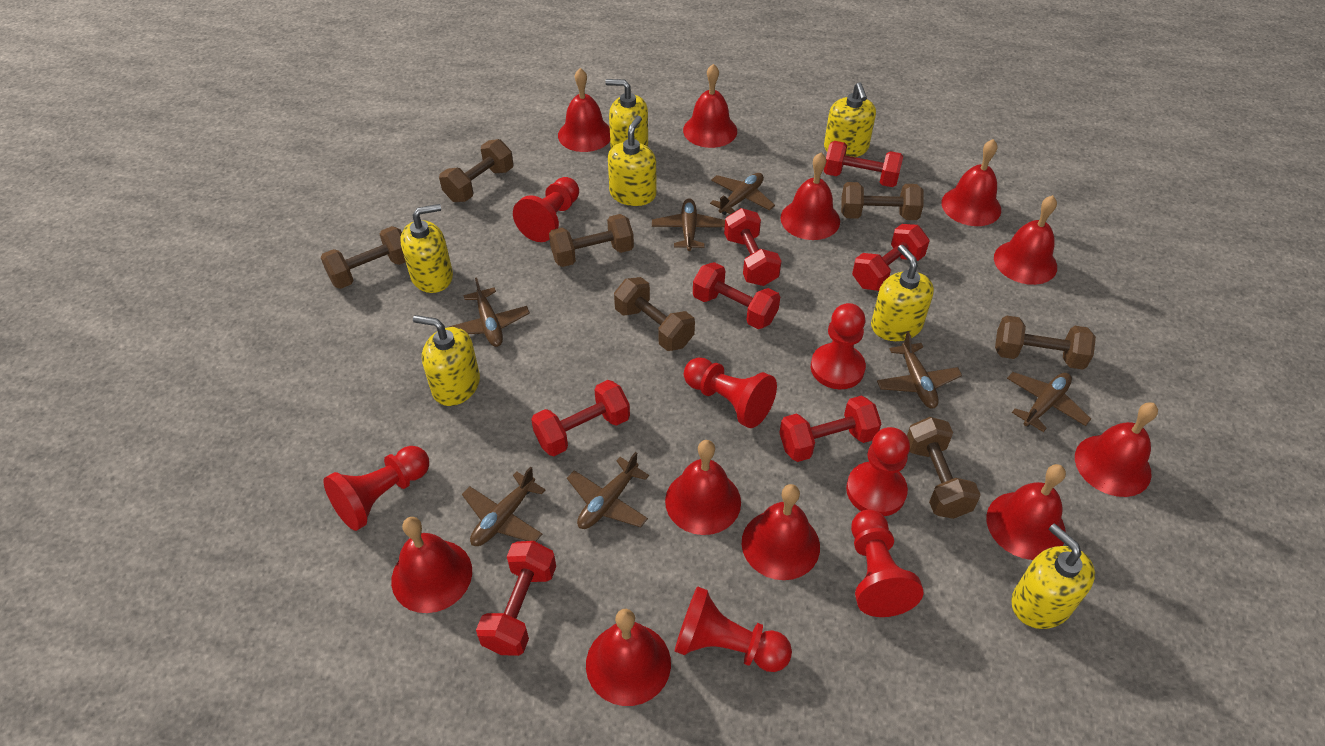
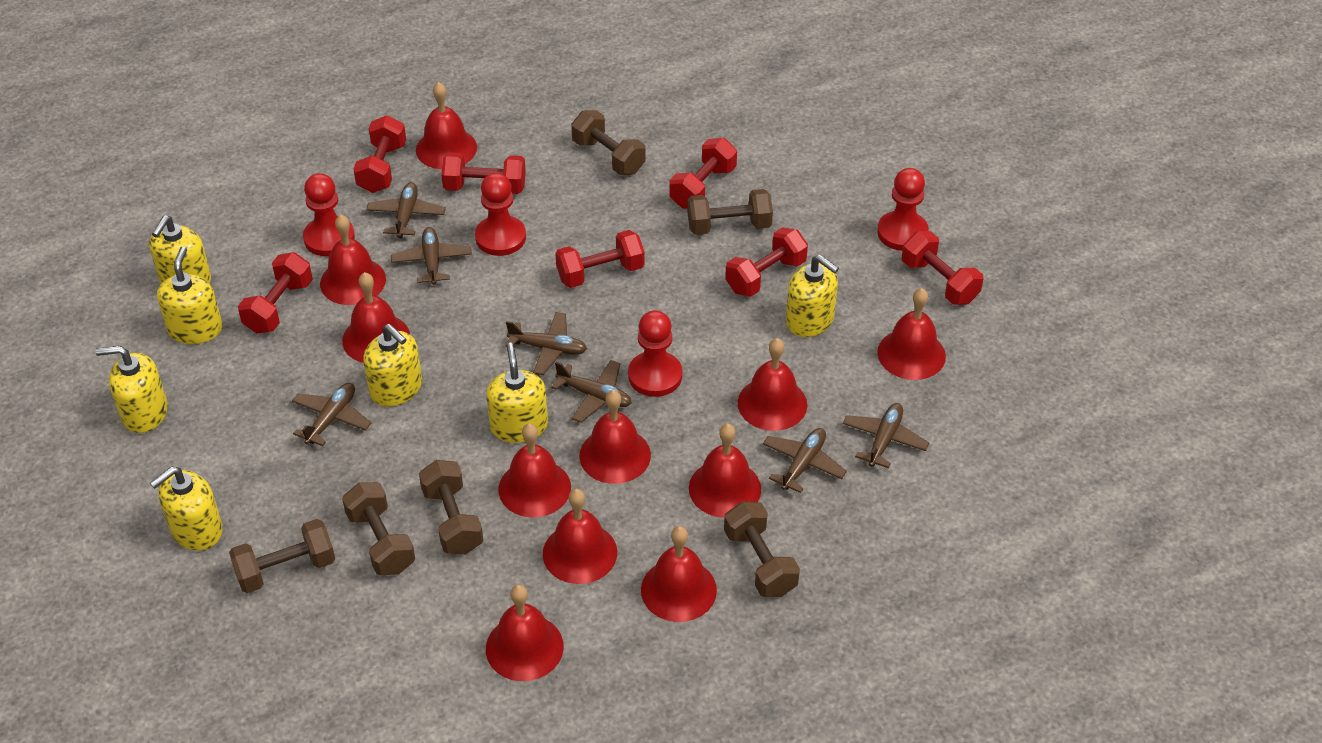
brown dumbbell: 7 -> 6
red pawn: 7 -> 4

